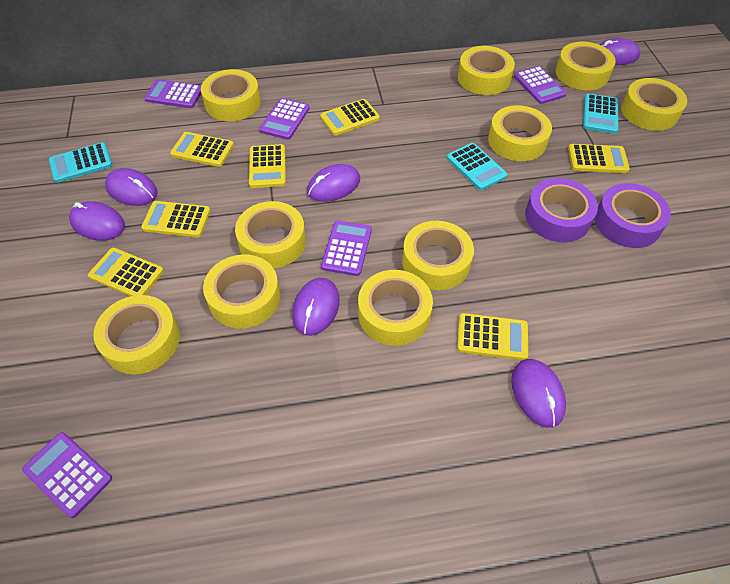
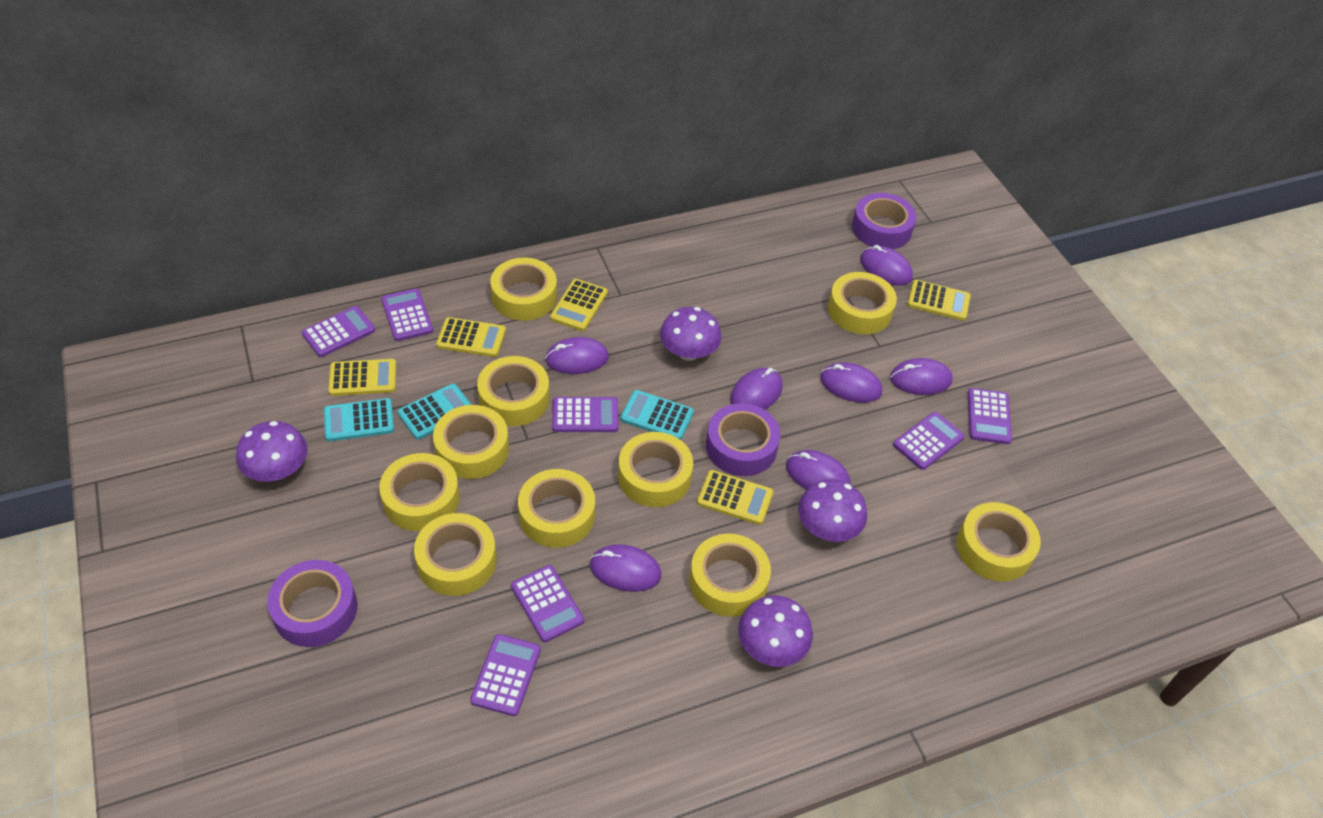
purple calculator: 5 -> 7
purple mouse: 6 -> 7
purple mushroom: 0 -> 4
purple tape: 2 -> 3
yellow calculator: 7 -> 5

